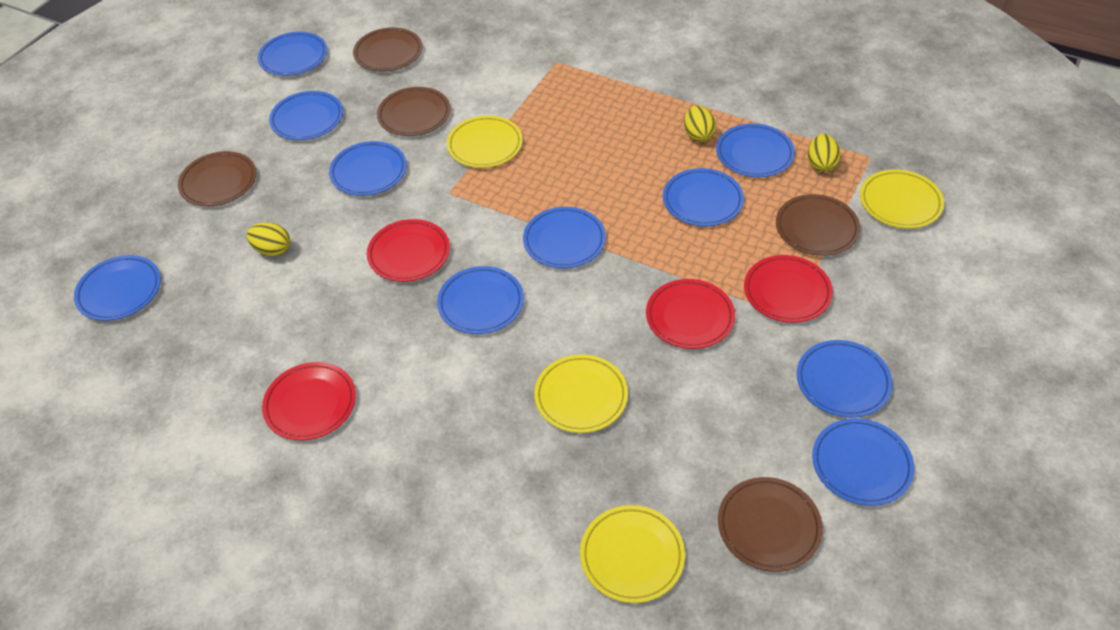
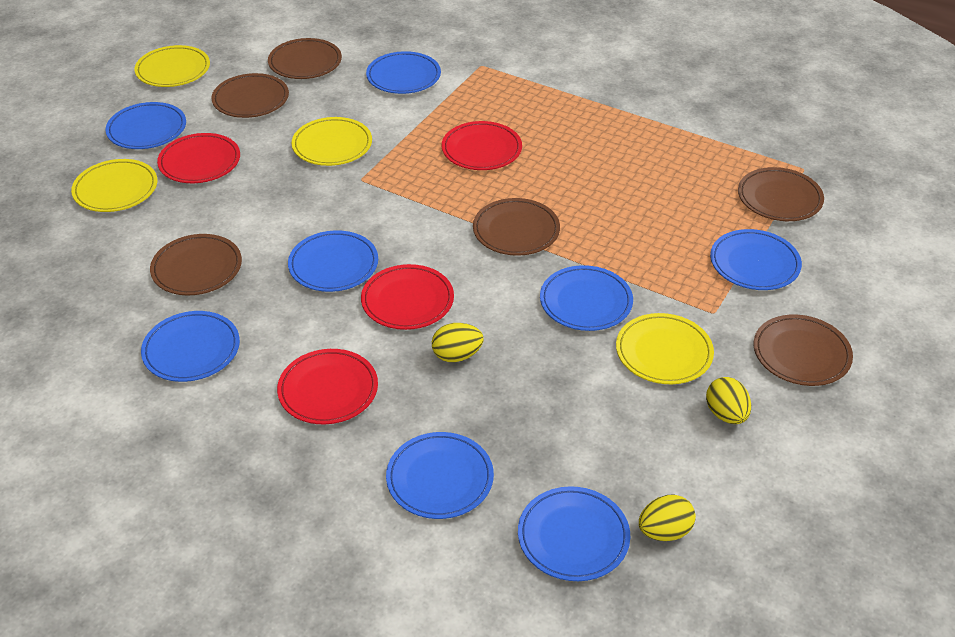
blue plate: 10 -> 8
brown plate: 5 -> 6

